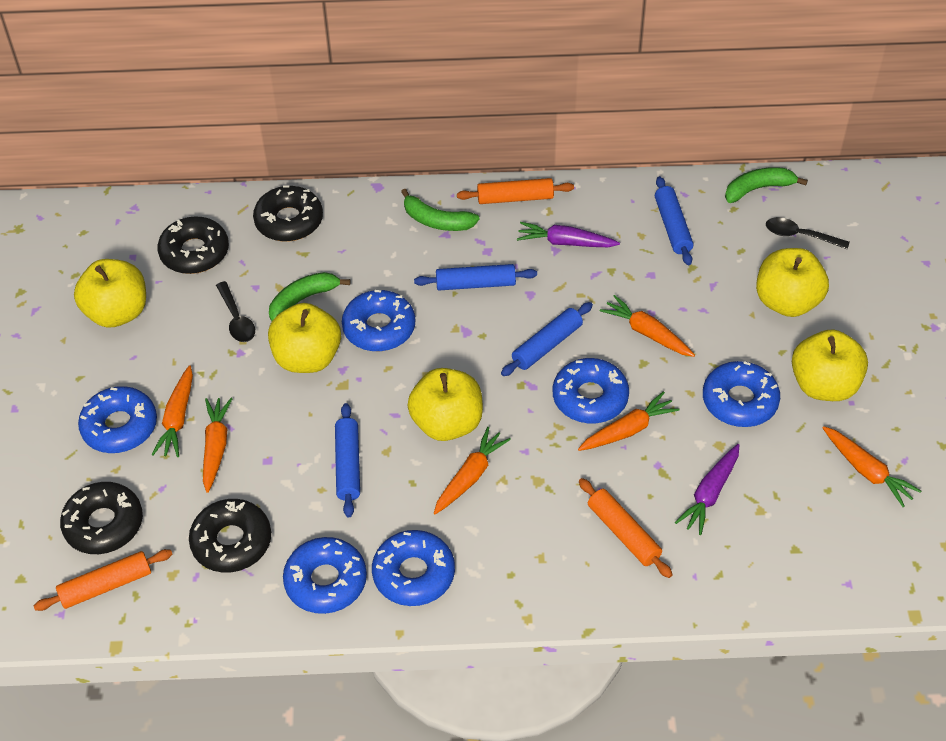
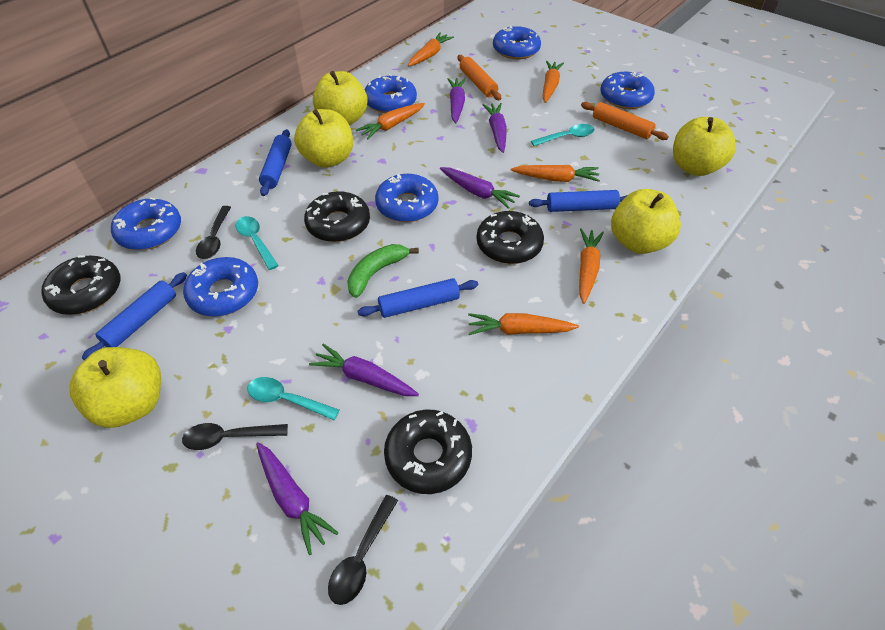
black spoon: 2 -> 3
green banana: 3 -> 1
orange rolling pin: 3 -> 2
purple carrot: 2 -> 5
turquoise spoon: 0 -> 3

